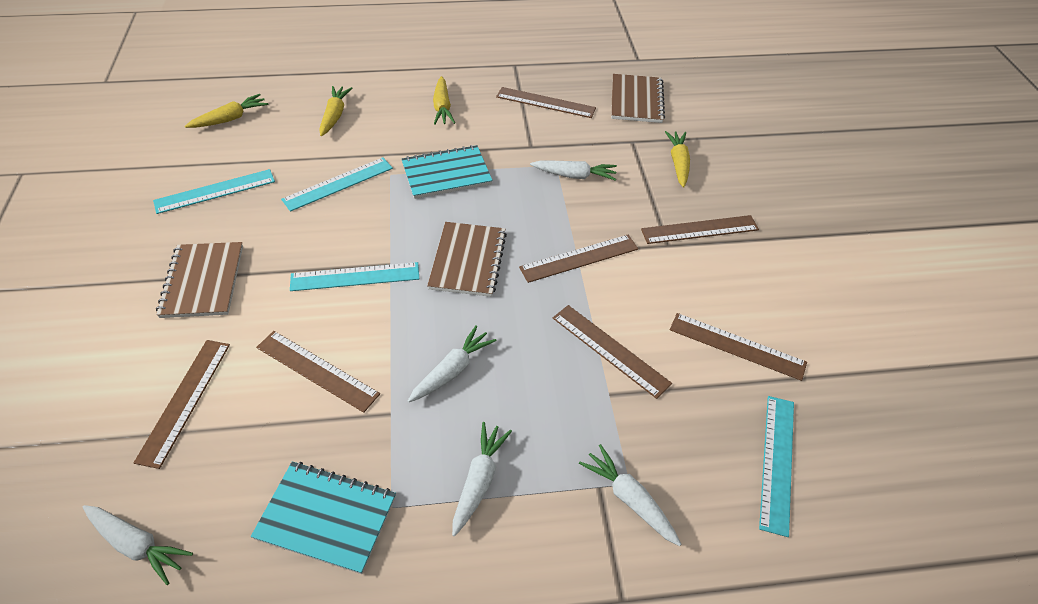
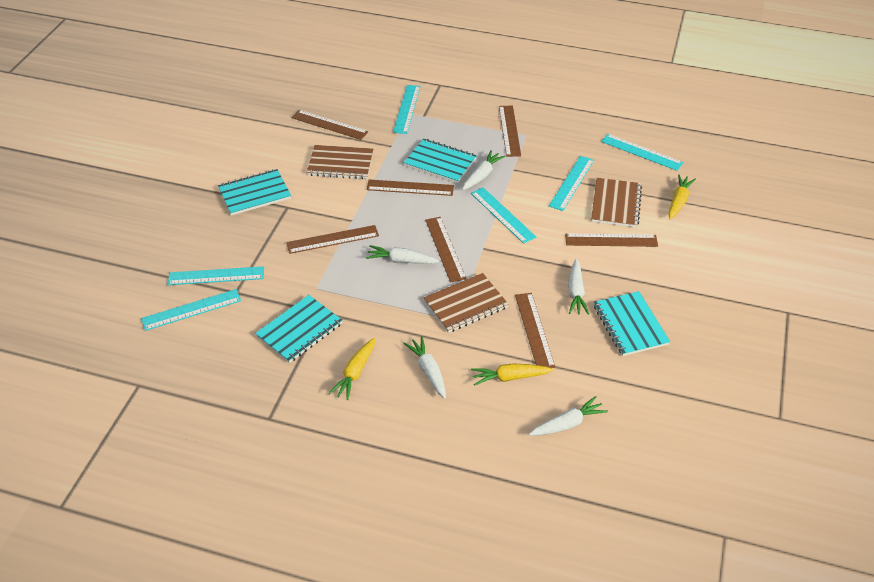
turquoise notebook: 2 -> 4
turquoise ruler: 4 -> 6
yellow carrot: 4 -> 3

